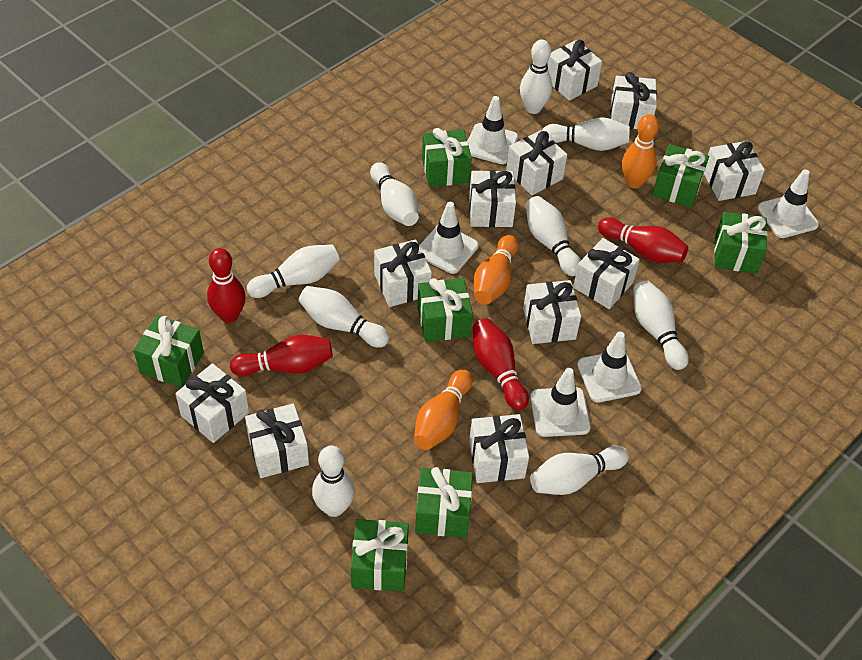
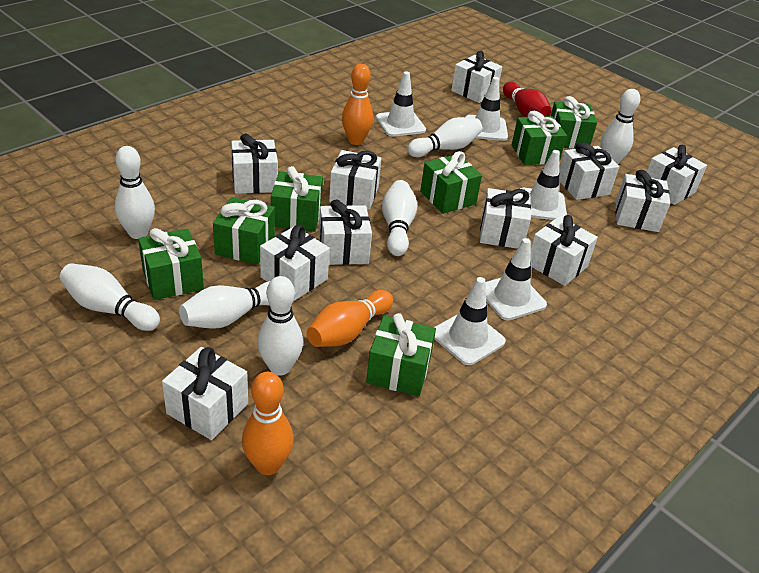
red bowling pin: 4 -> 1
white bowling pin: 9 -> 7

